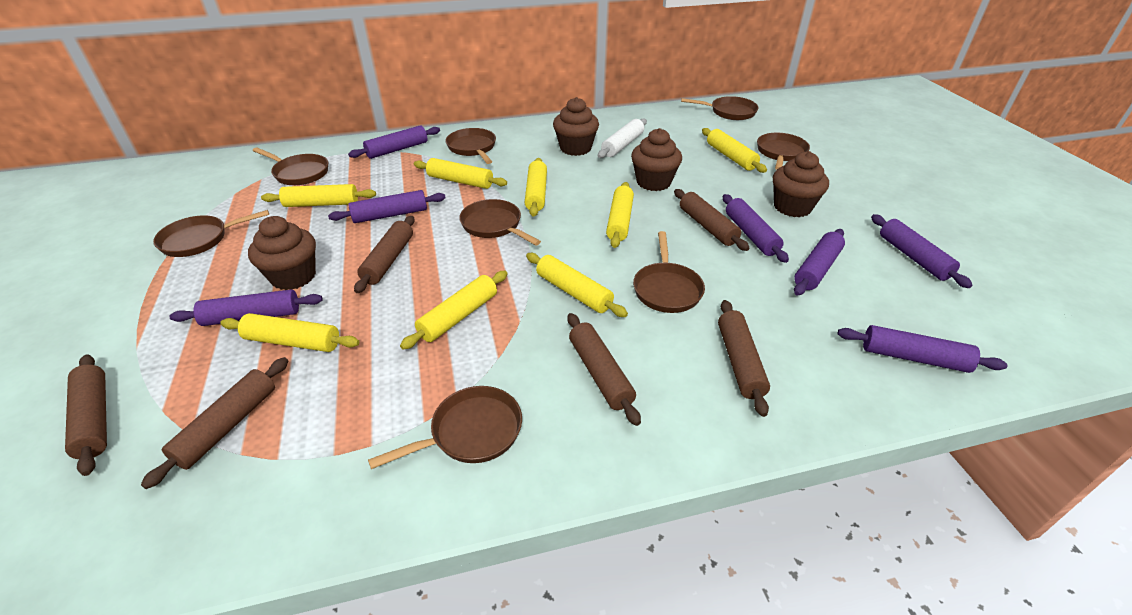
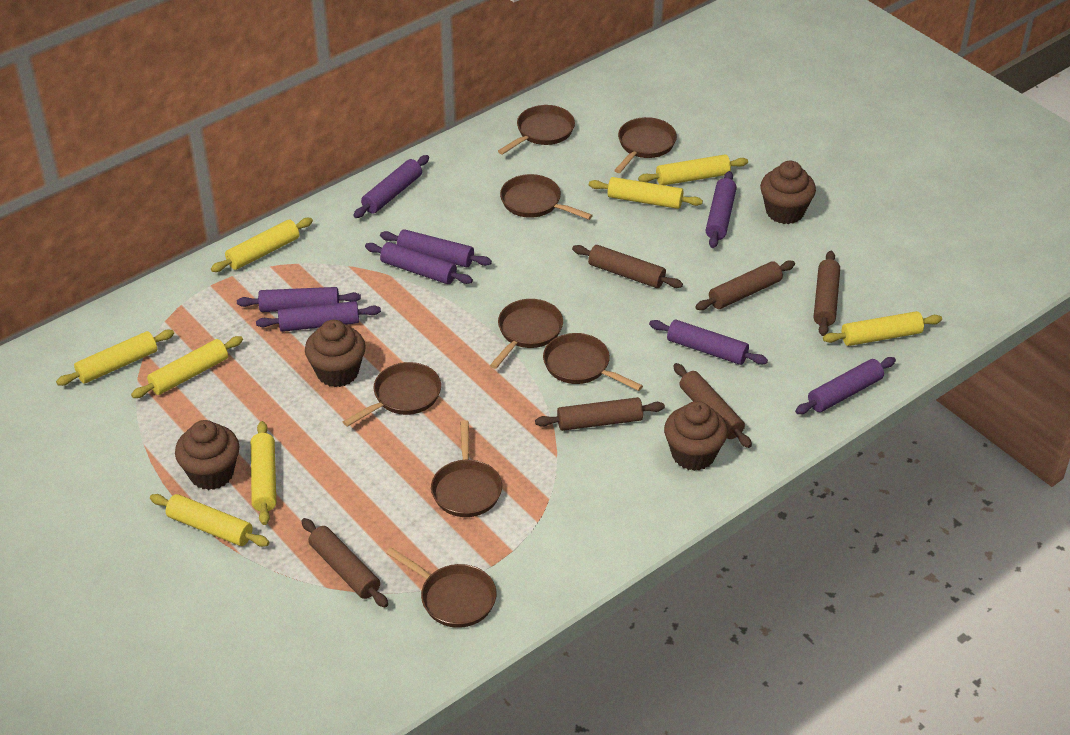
purple rolling pin: 7 -> 8
white rolling pin: 1 -> 0

